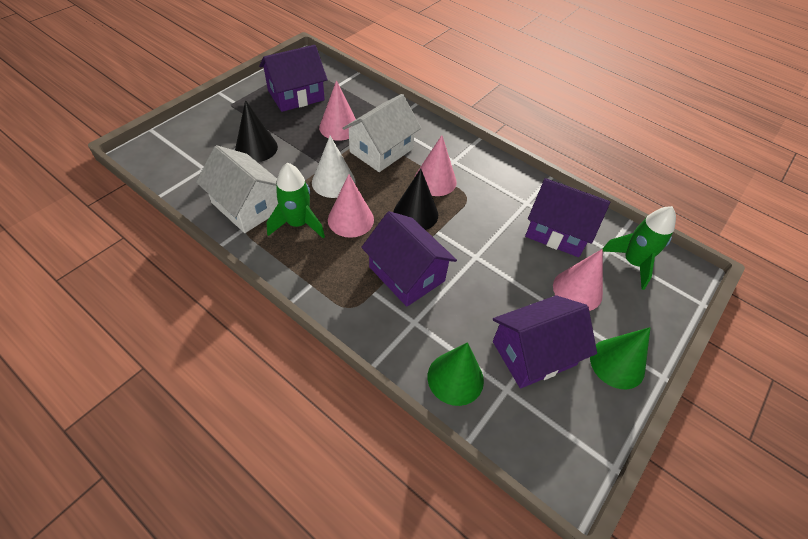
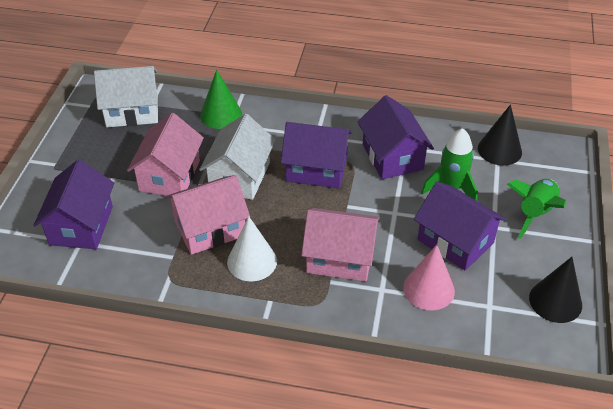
green cone: 2 -> 1
pink cone: 4 -> 1
pink house: 0 -> 3

